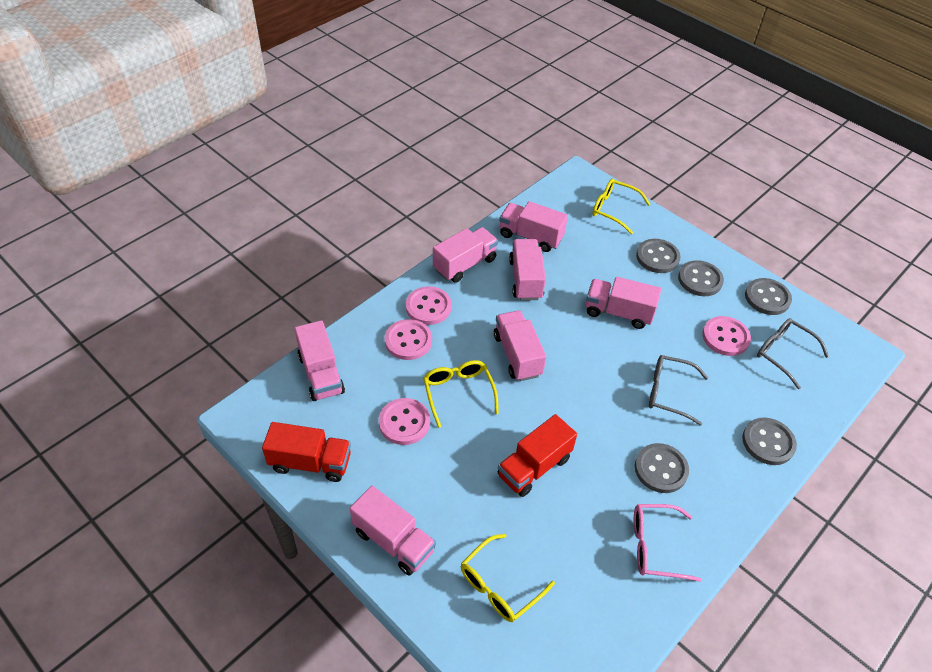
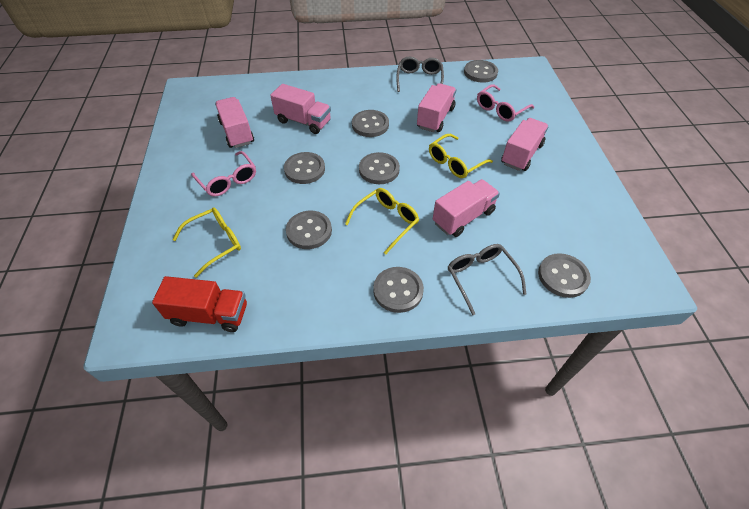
grey button: 5 -> 7
pink button: 4 -> 0
pink glasses: 1 -> 2
pink truck: 7 -> 5
red truck: 2 -> 1

